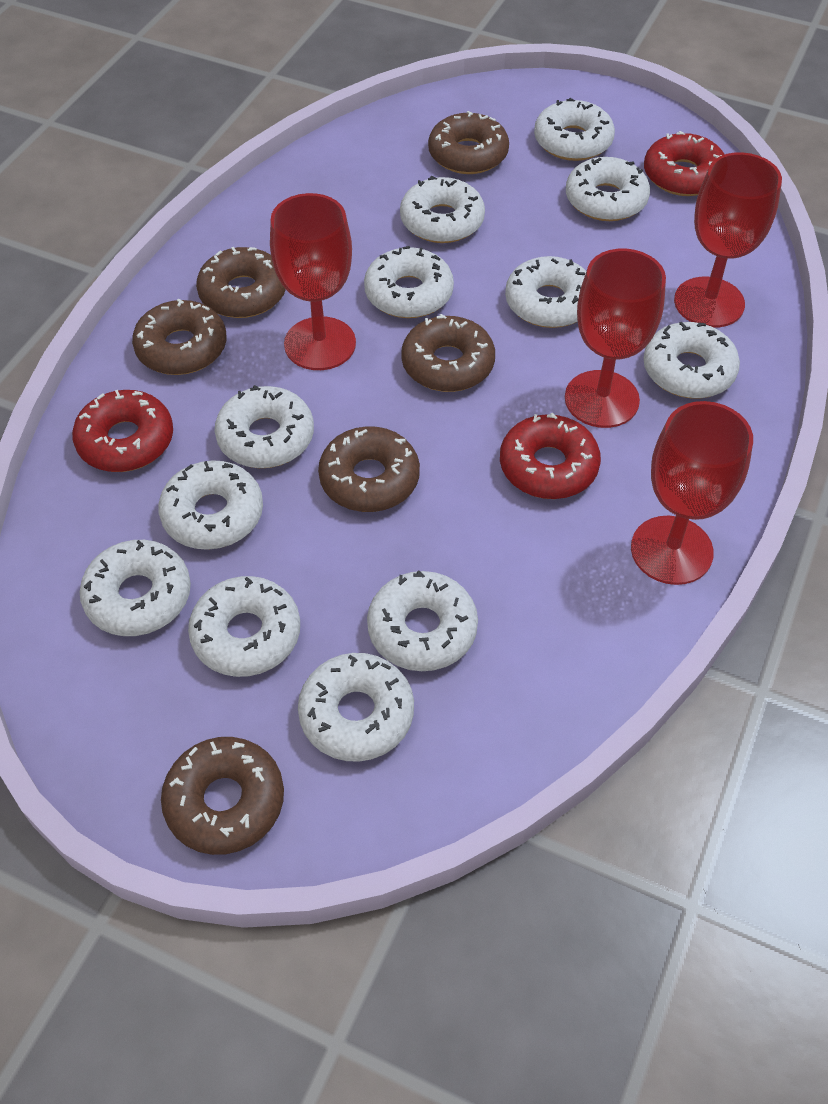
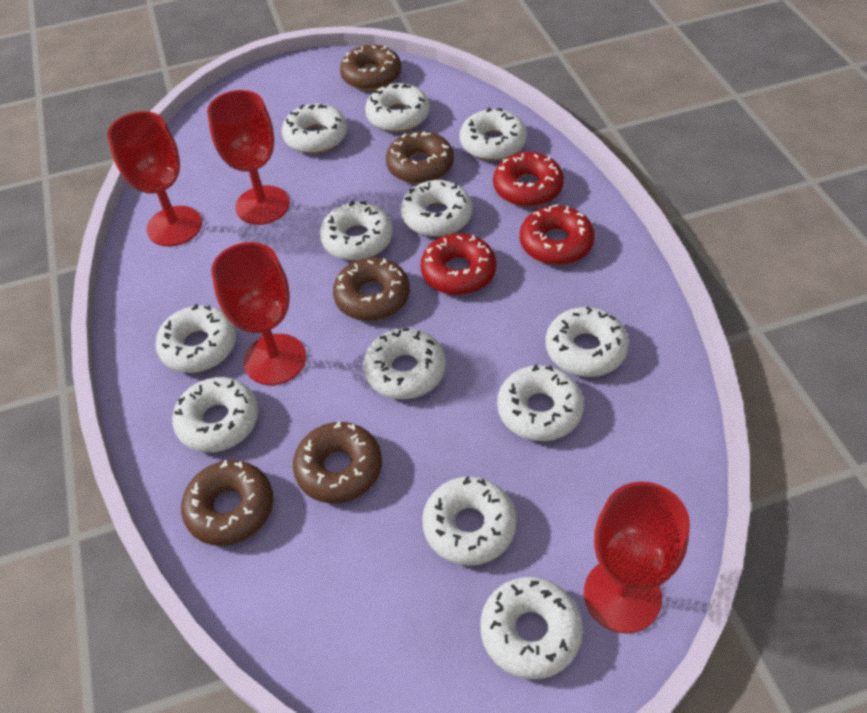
brown donut: 6 -> 5

